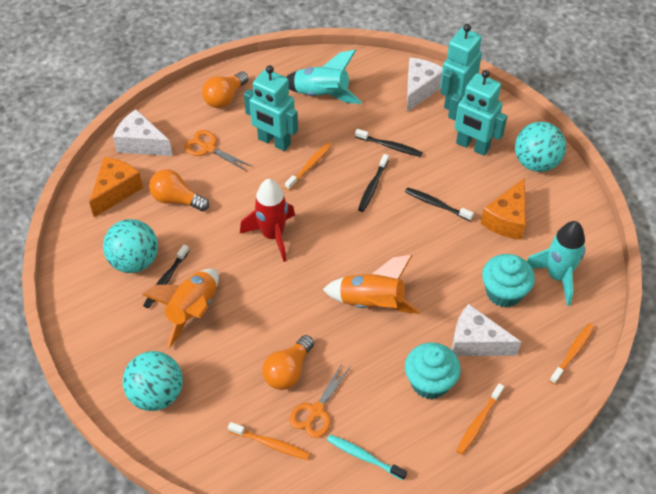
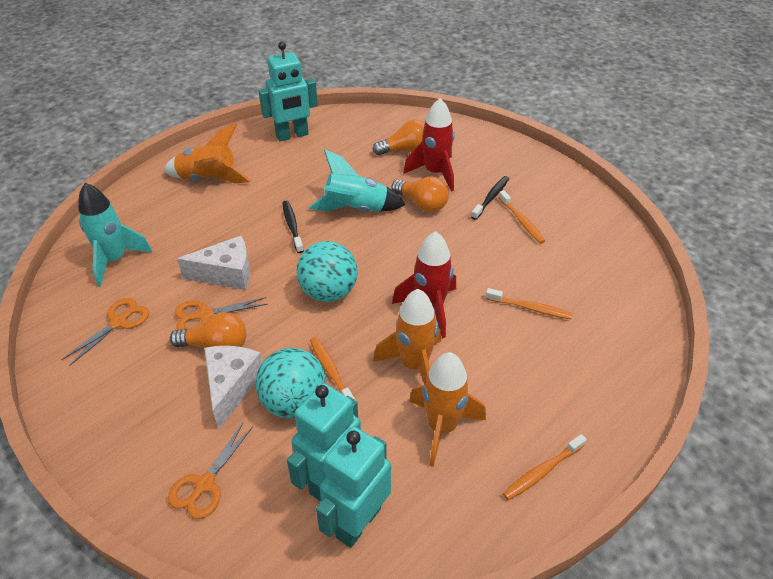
black toothbrush: 4 -> 2
orange cheese: 2 -> 0
orange rocket: 2 -> 3
orange scissors: 2 -> 3
red rocket: 1 -> 2
turquoise ball: 3 -> 2
turquoise cupcake: 2 -> 0
turquoise toothbrush: 1 -> 0
white cheese: 3 -> 2

